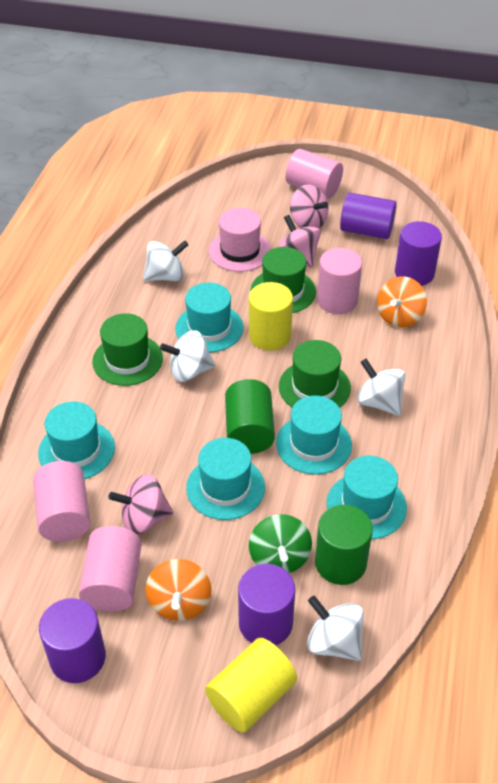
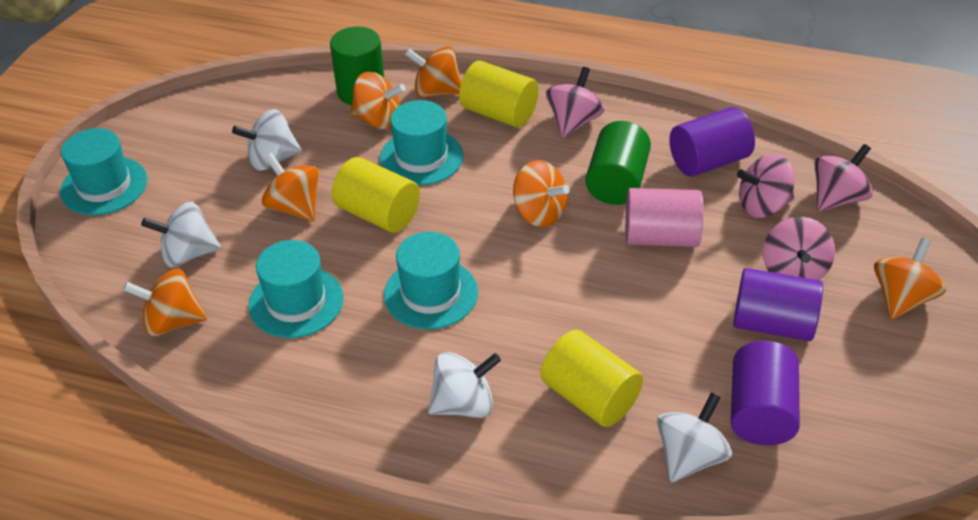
green hat: 3 -> 0
green spinning top: 1 -> 0
orange spinning top: 2 -> 6
pink cylinder: 4 -> 1
pink hat: 1 -> 0
pink spinning top: 3 -> 4
purple cylinder: 4 -> 3
turquoise hat: 5 -> 4
yellow cylinder: 2 -> 3

